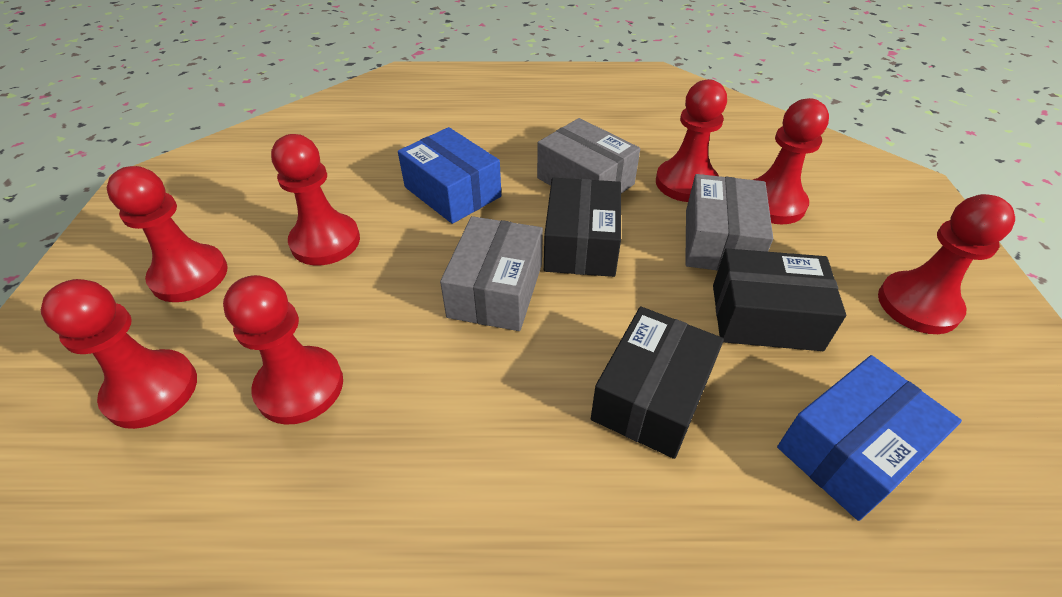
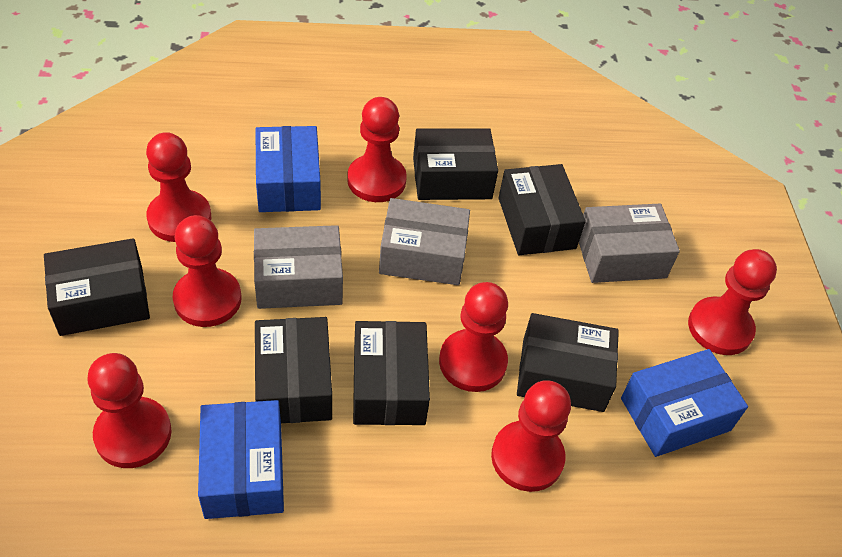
black box: 3 -> 6
blue box: 2 -> 3

